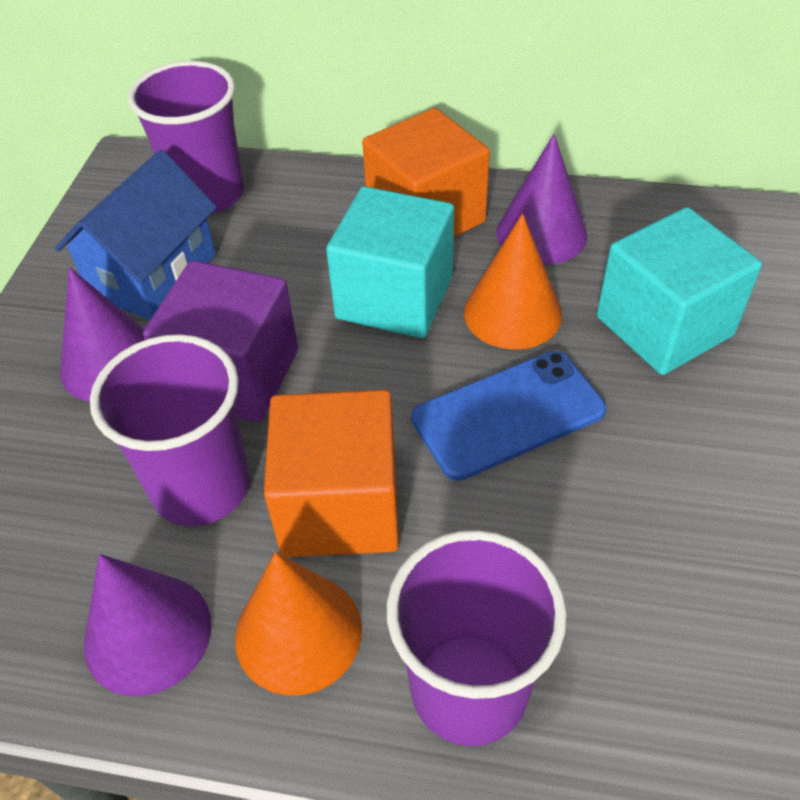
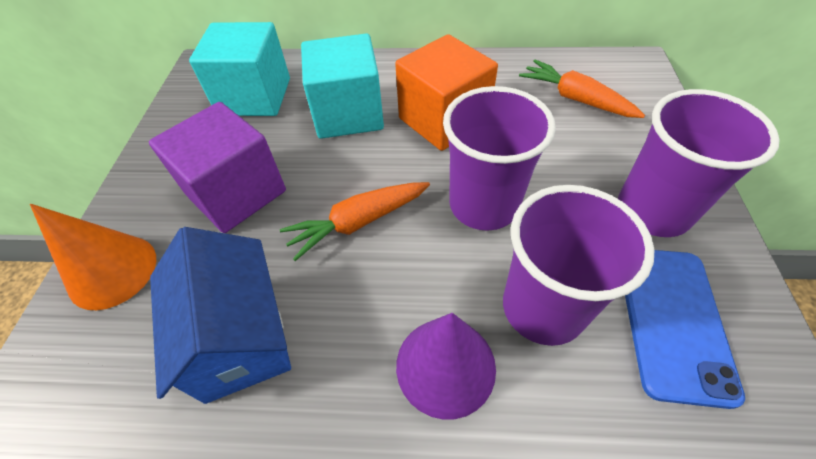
orange carrot: 0 -> 2
orange cone: 2 -> 1
orange cube: 2 -> 1
purple cone: 3 -> 1

